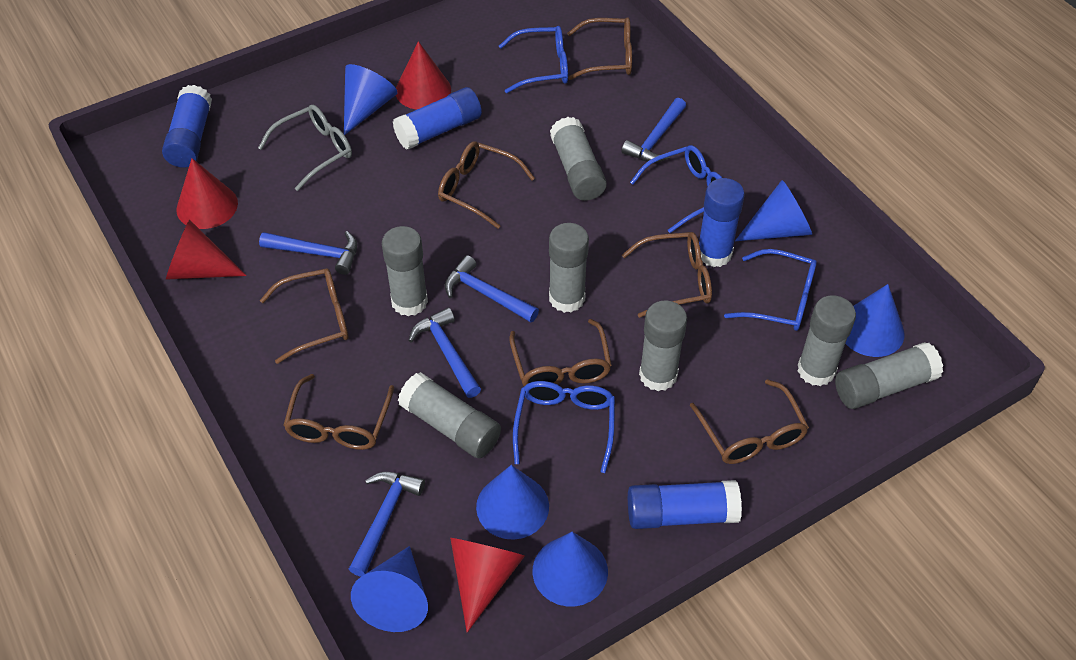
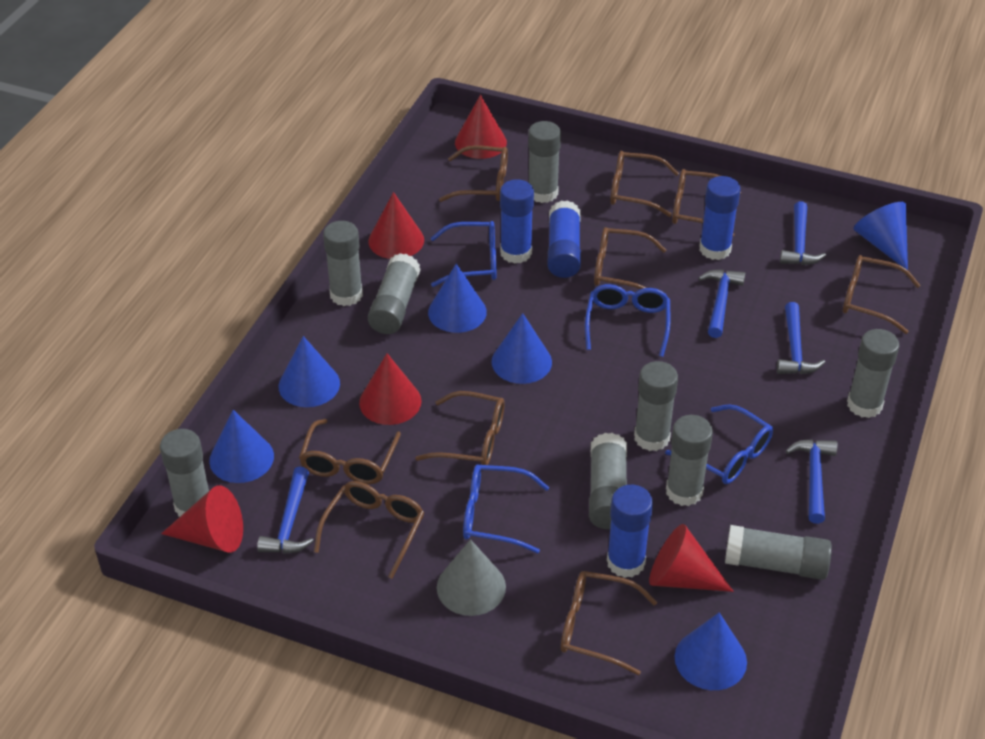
brown glasses: 7 -> 9
grey cone: 0 -> 1
grey glasses: 1 -> 0
grey glue stick: 7 -> 9
red cone: 4 -> 5

